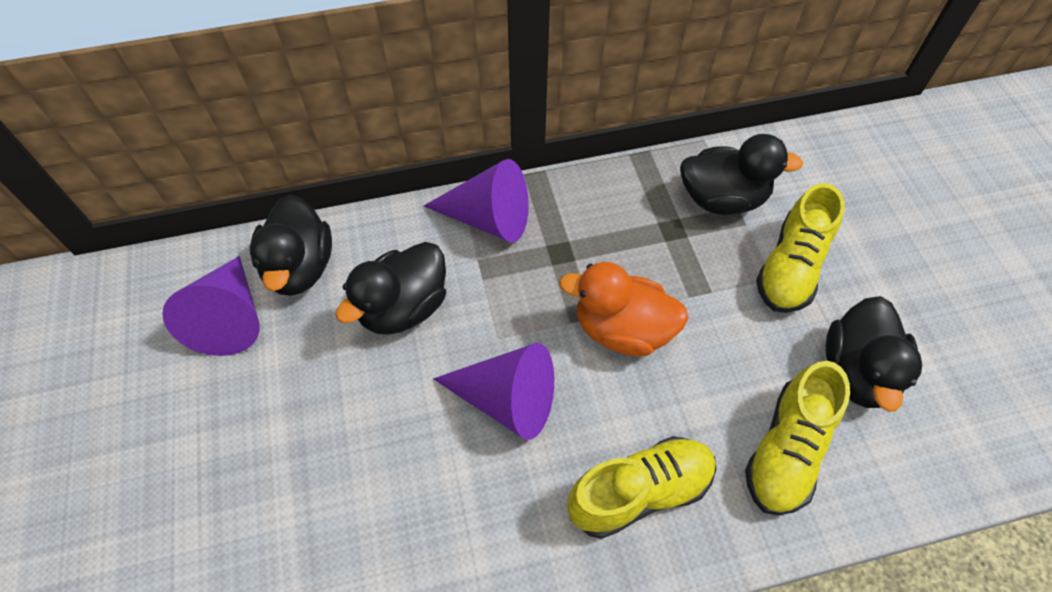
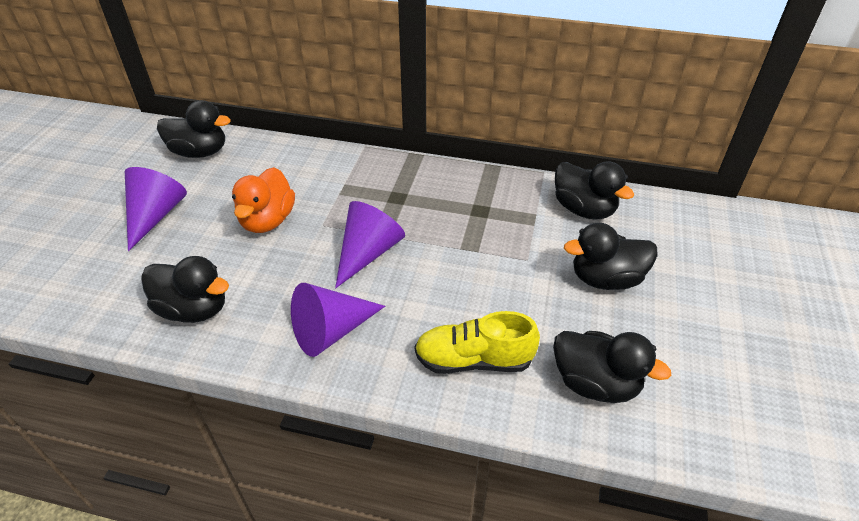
black duck: 4 -> 5
yellow shoe: 3 -> 1

